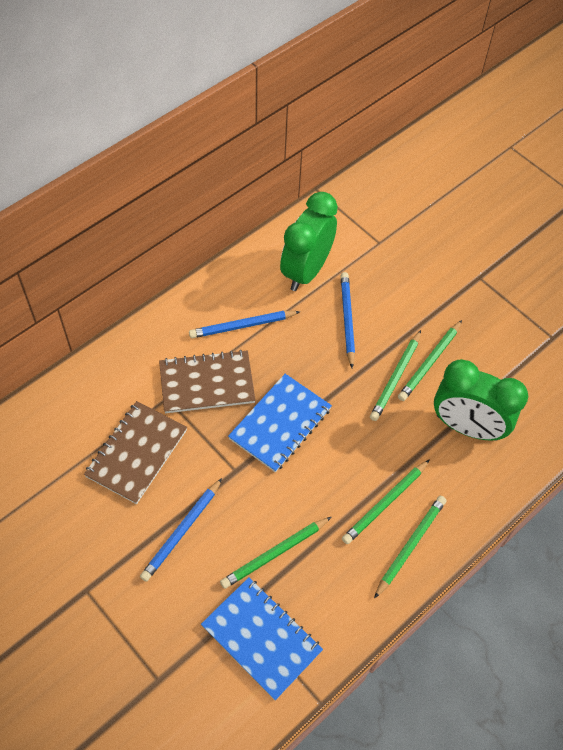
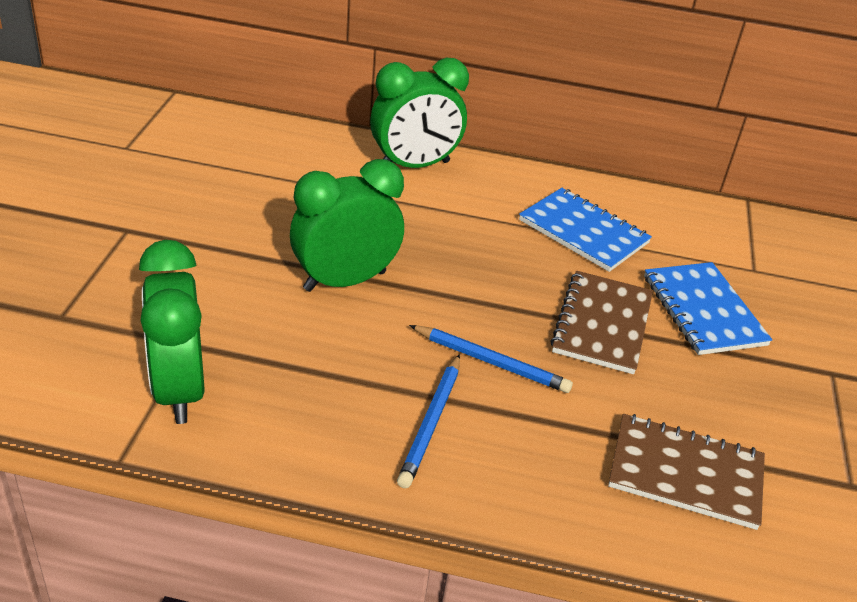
blue pencil: 3 -> 2
green clock: 2 -> 3
green pencil: 5 -> 0

